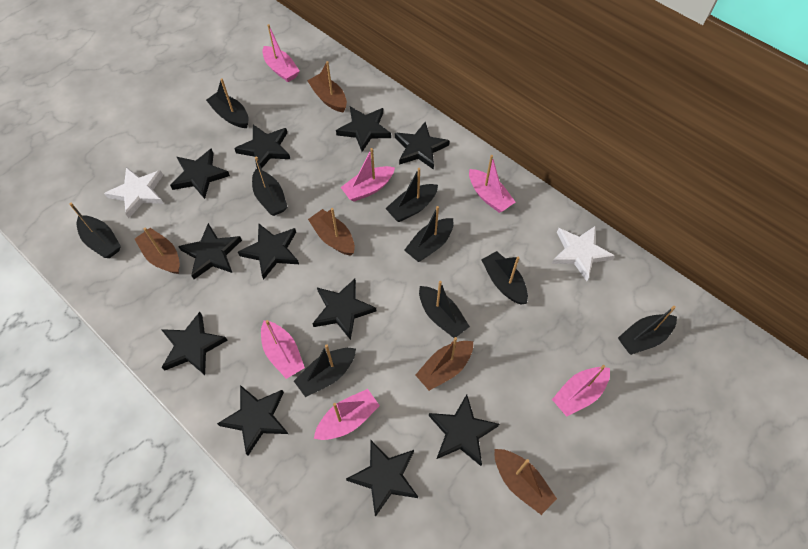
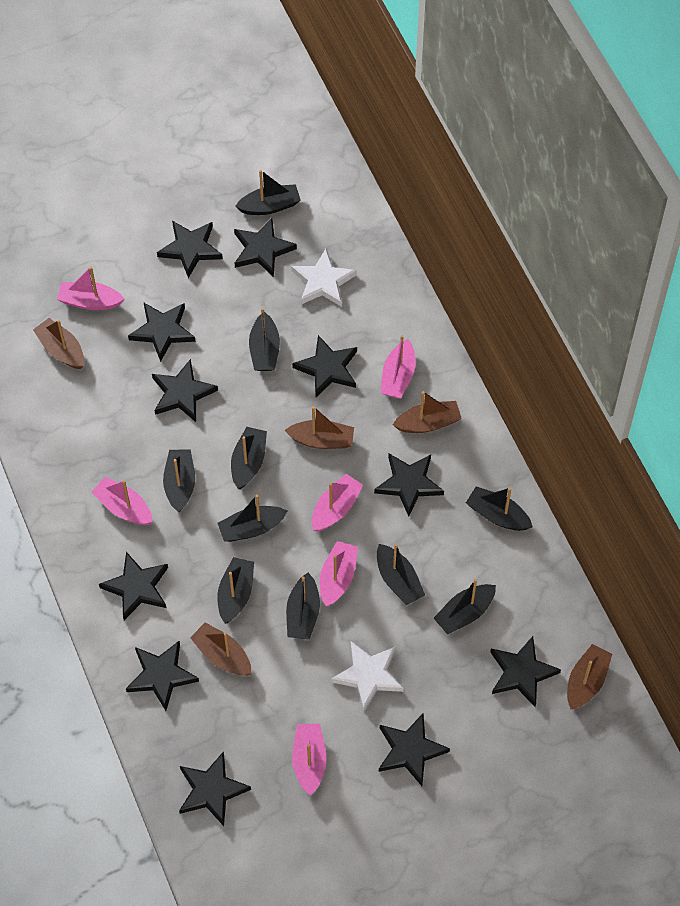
black boat: 9 -> 10

